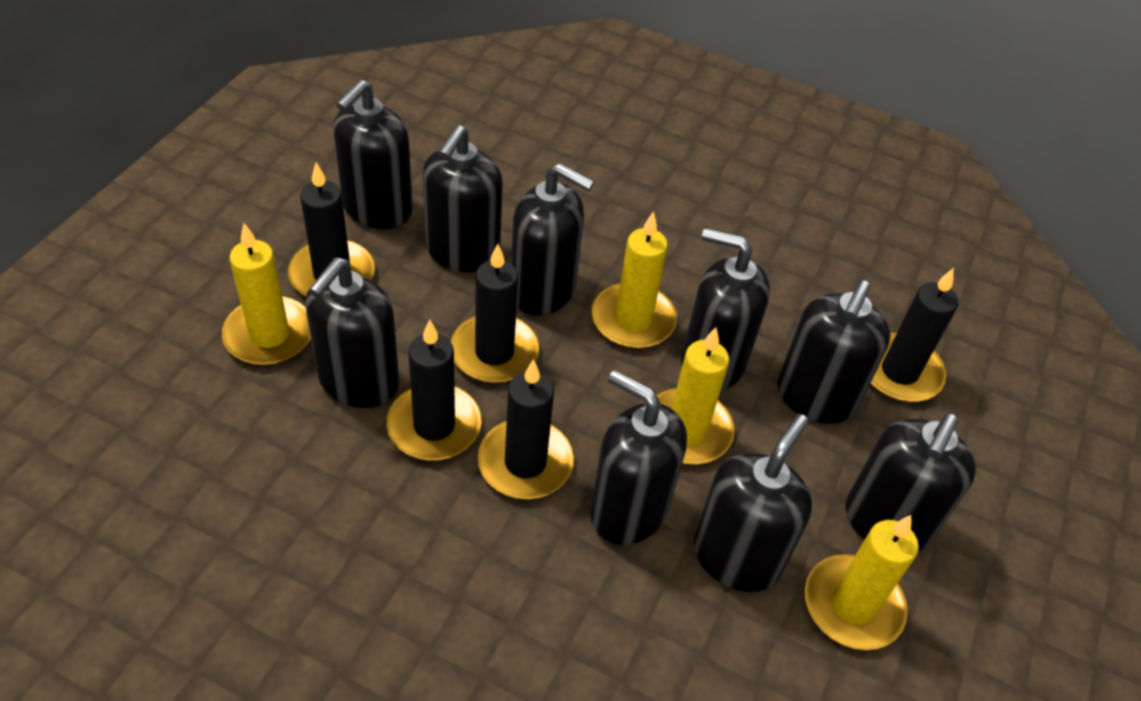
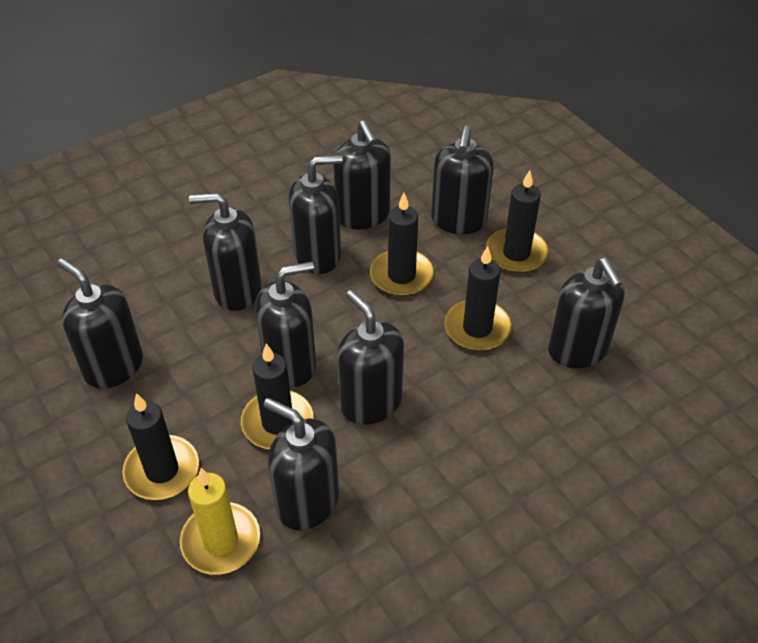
yellow candle: 4 -> 1

